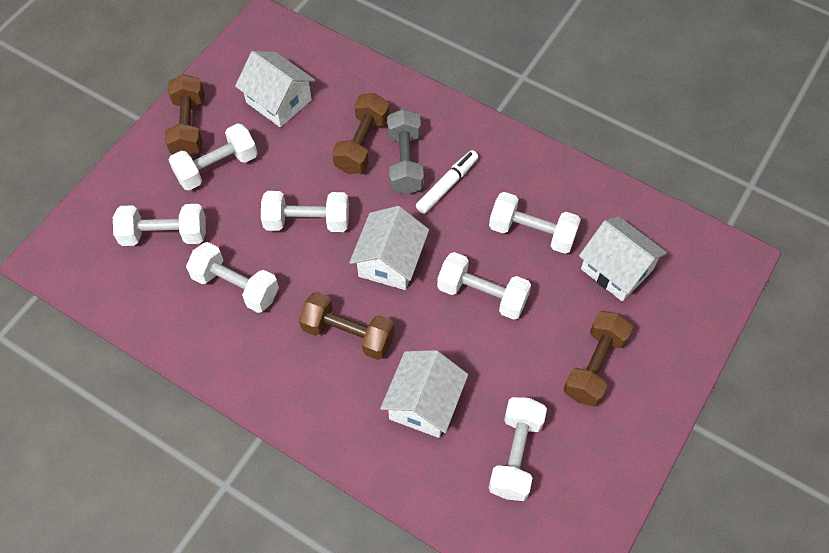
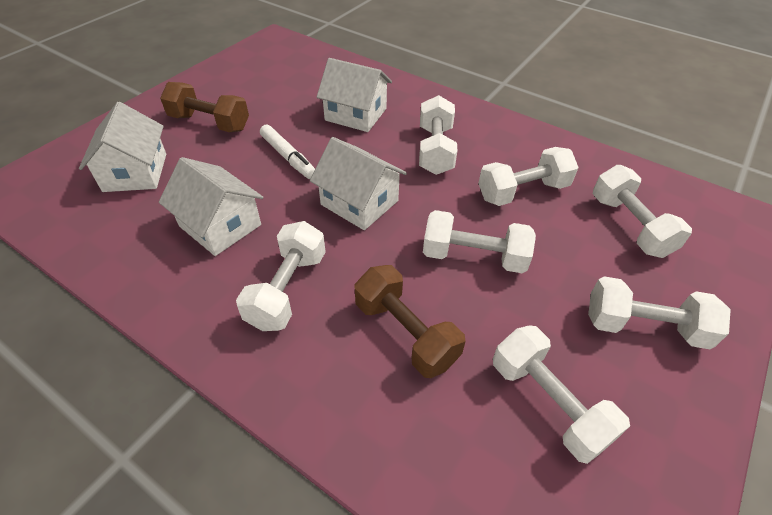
brown dumbbell: 4 -> 2
grey dumbbell: 1 -> 0

